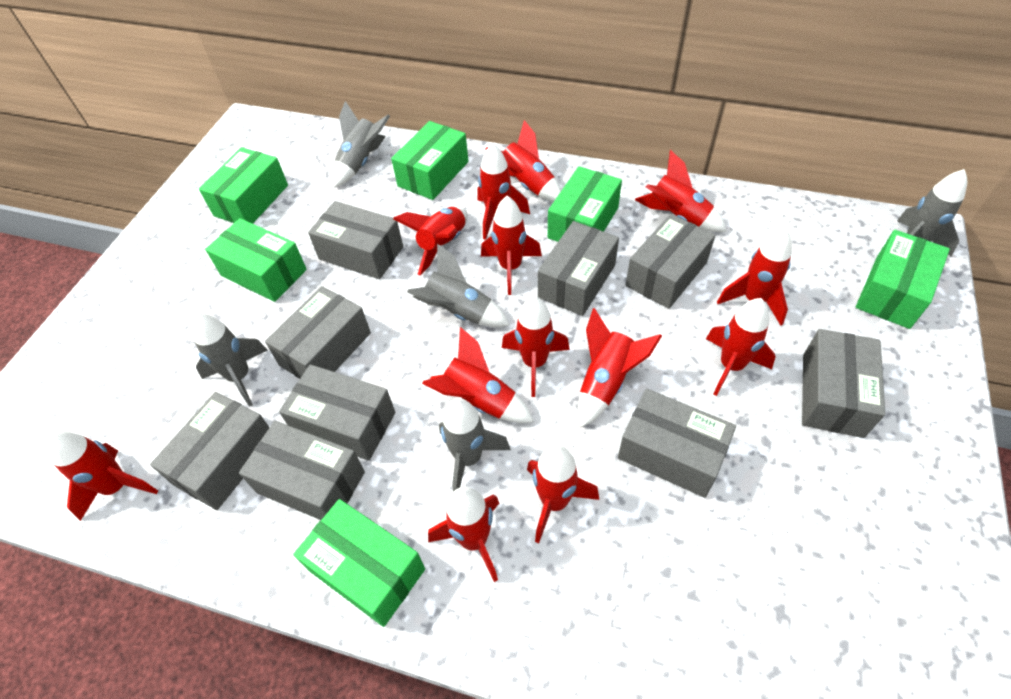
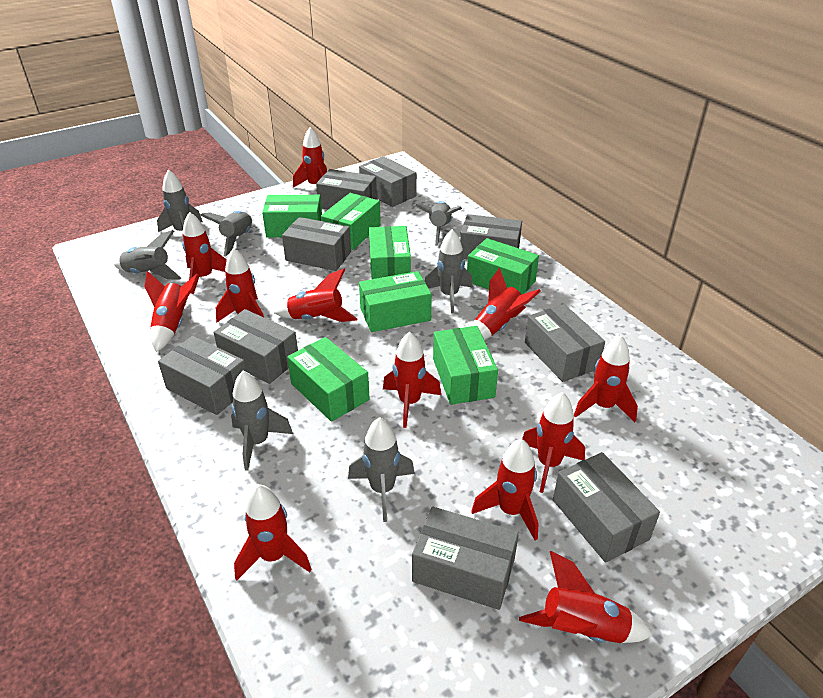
green box: 6 -> 7
grey rocket: 5 -> 7
red rocket: 13 -> 12

